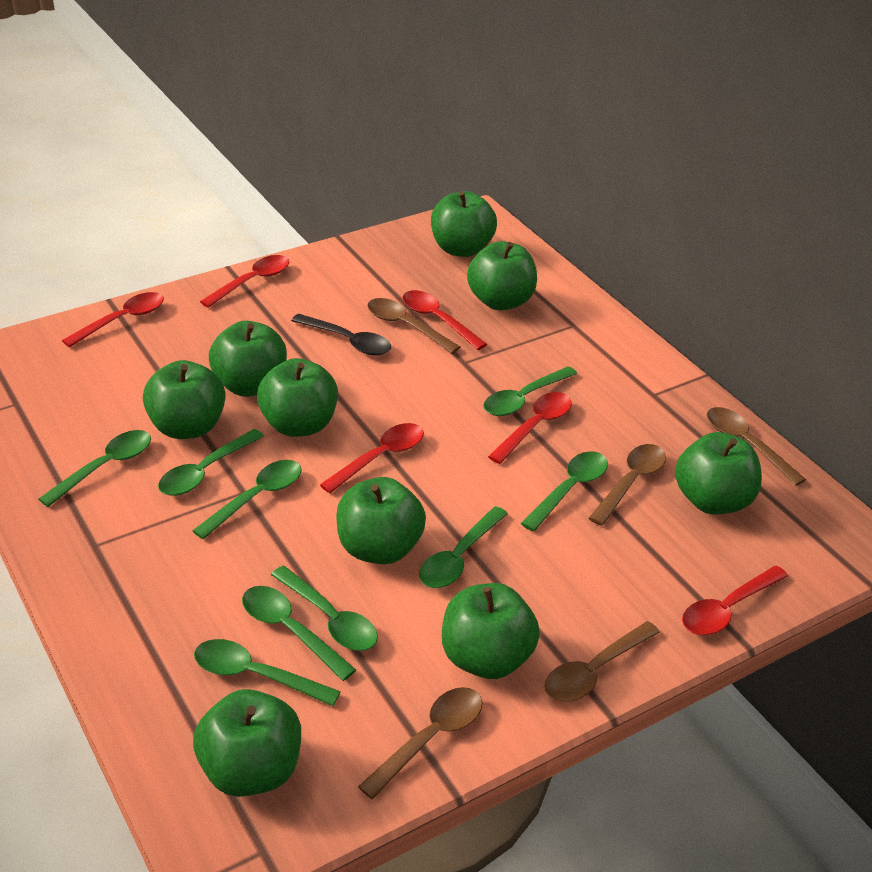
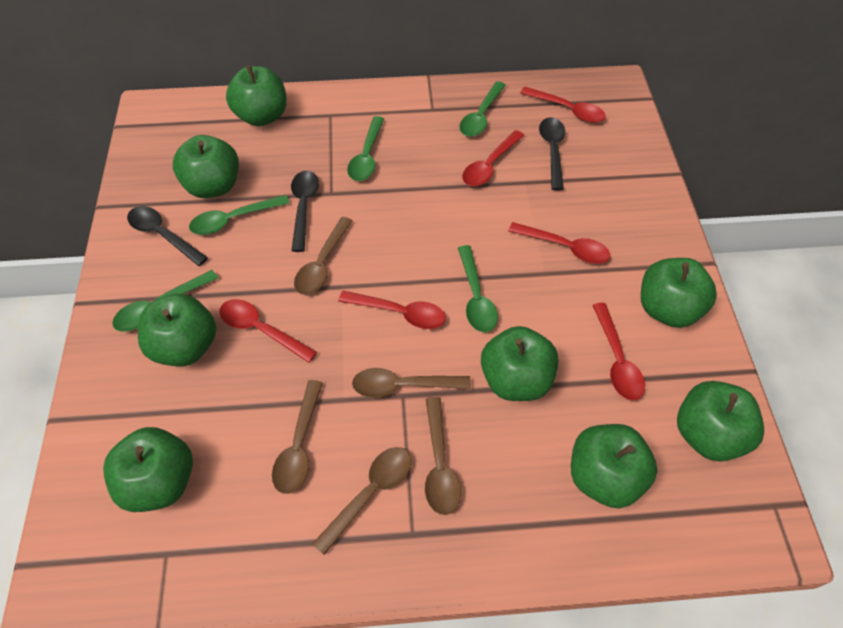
black spoon: 1 -> 3
green apple: 9 -> 8
green spoon: 9 -> 5

